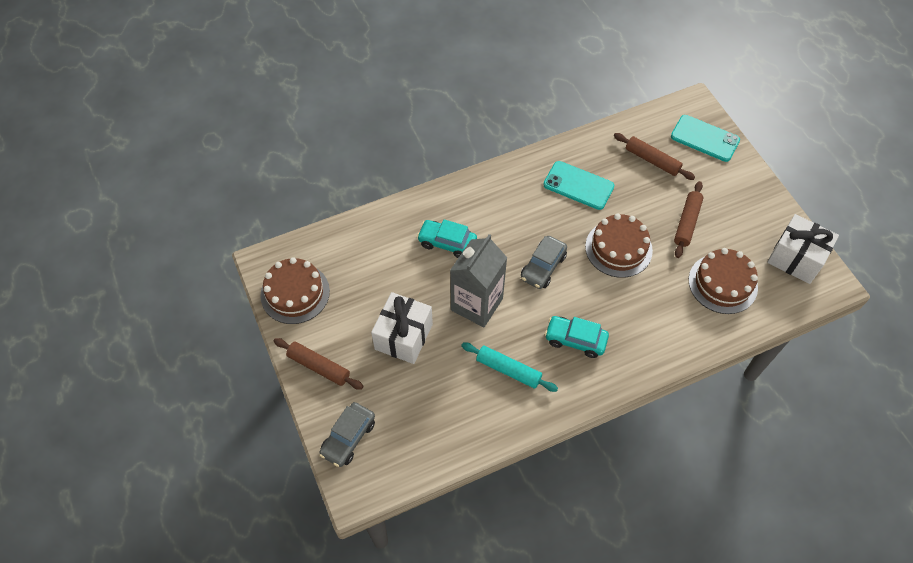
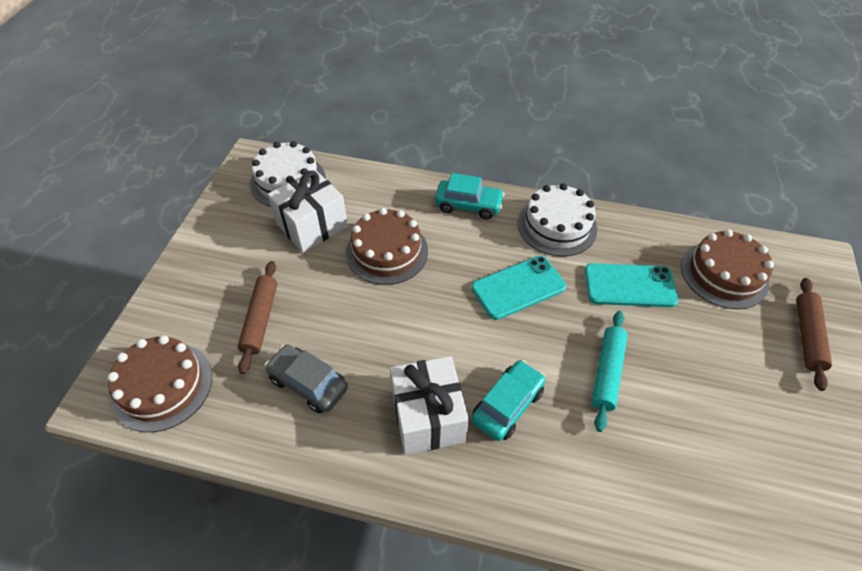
brown rolling pin: 3 -> 2
grey car: 2 -> 1
grey carton: 1 -> 0
white cake: 0 -> 2

